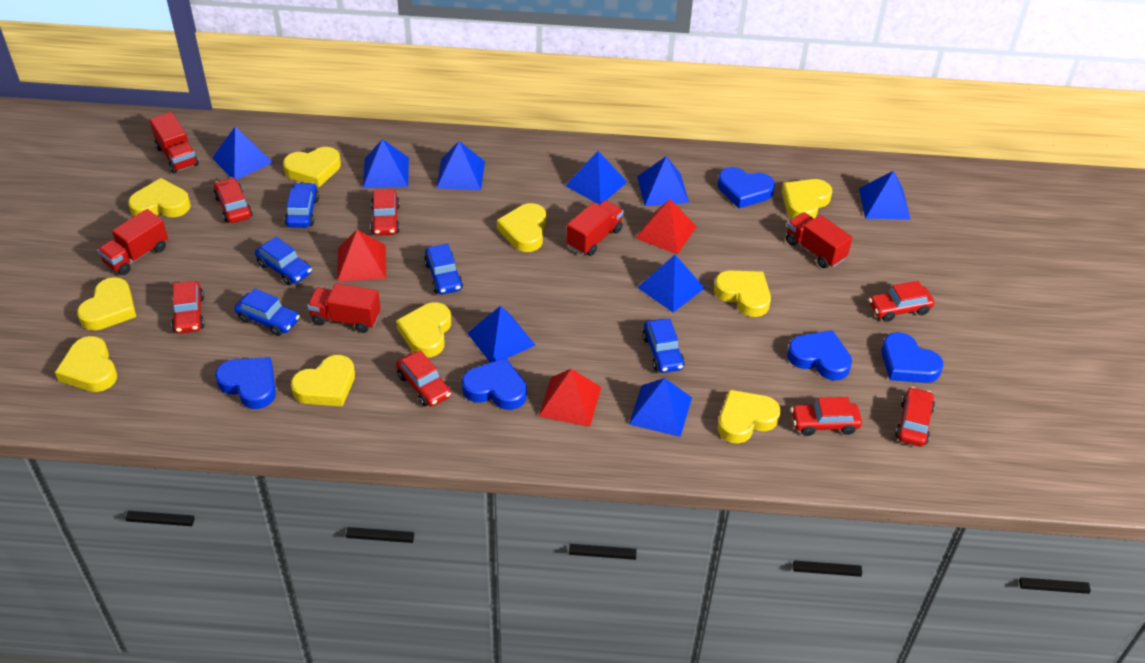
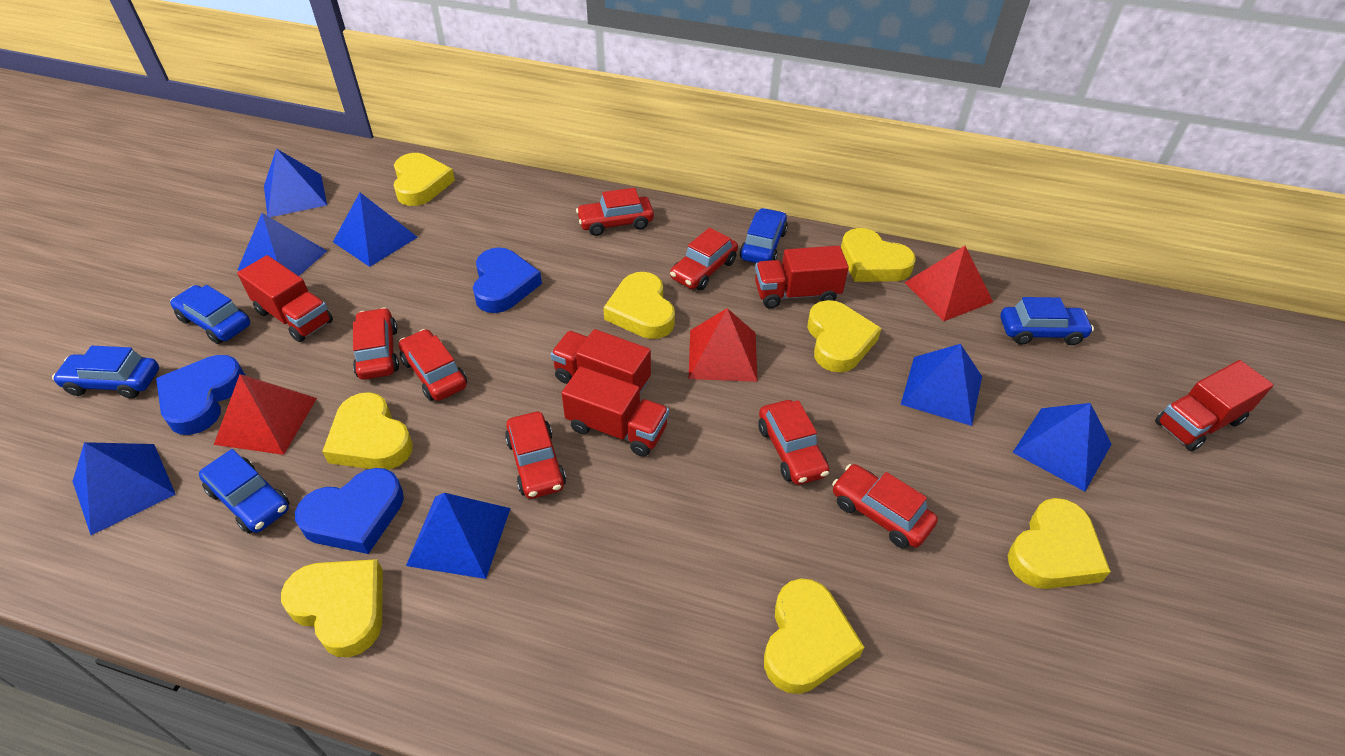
blue heart: 5 -> 3
blue pyramid: 9 -> 7
yellow heart: 10 -> 8

